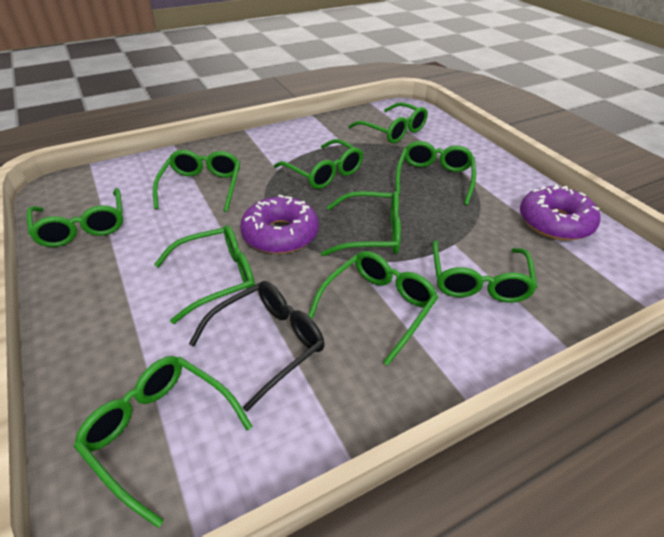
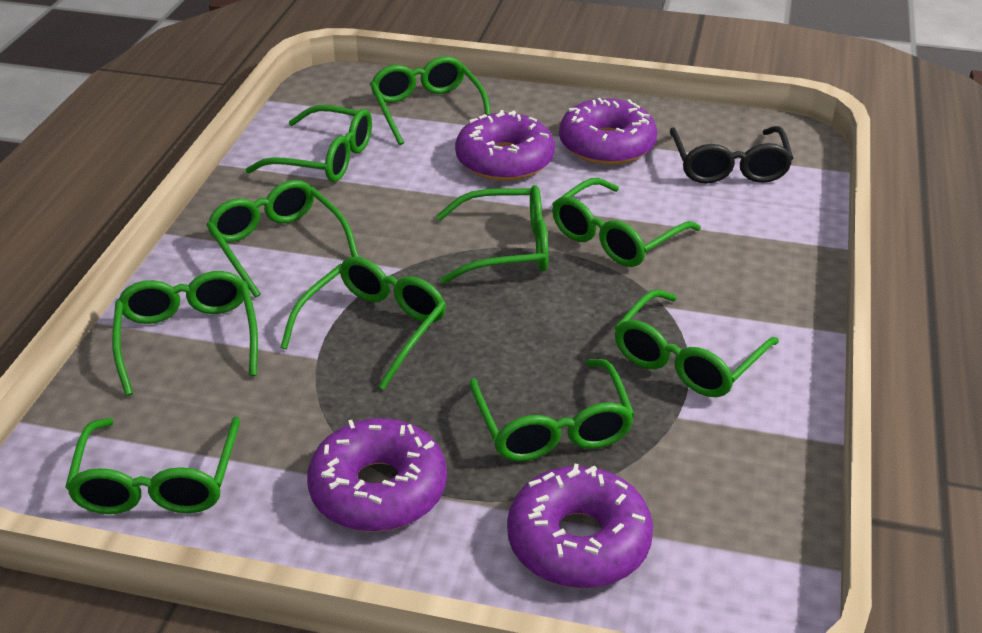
purple donut: 2 -> 4

